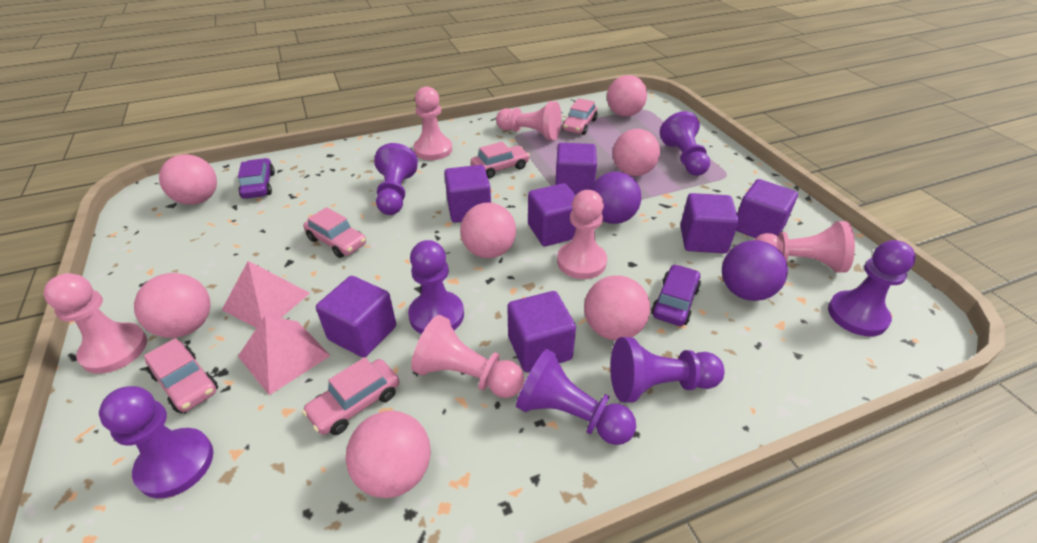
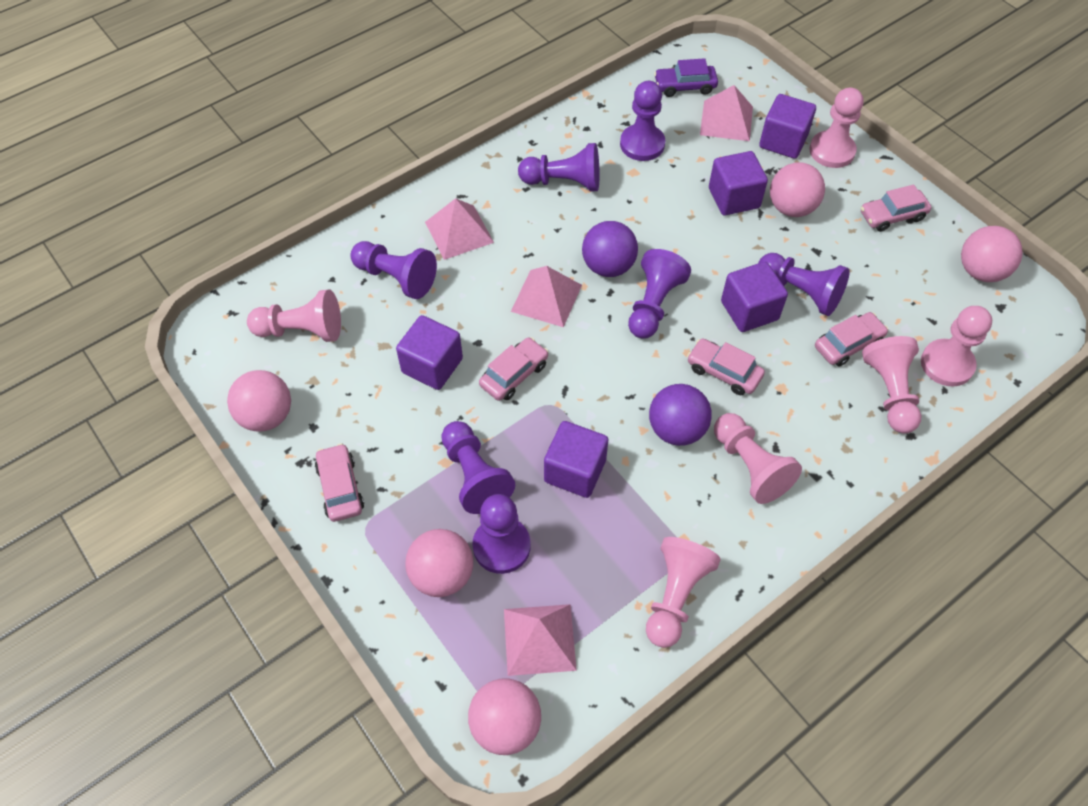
pink ball: 7 -> 5
pink pyramid: 2 -> 4
purple car: 2 -> 1
purple cube: 7 -> 5

